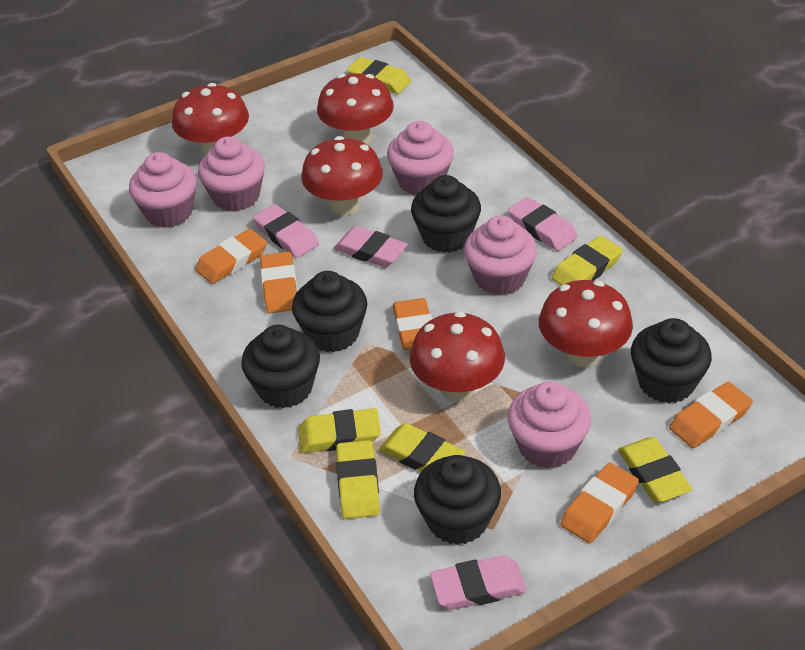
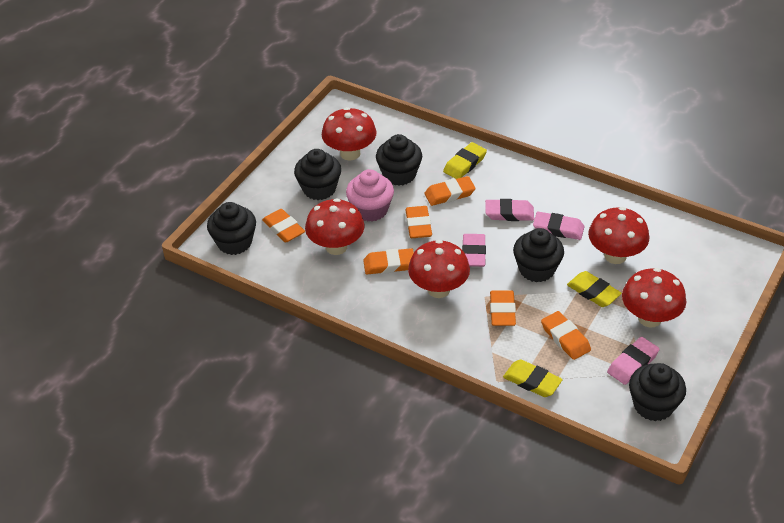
orange eraser: 5 -> 6
pink cupcake: 5 -> 1
yellow eraser: 6 -> 3

